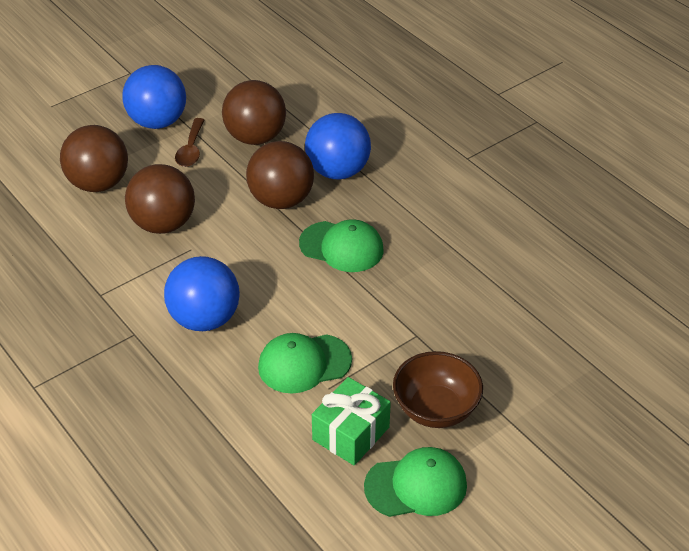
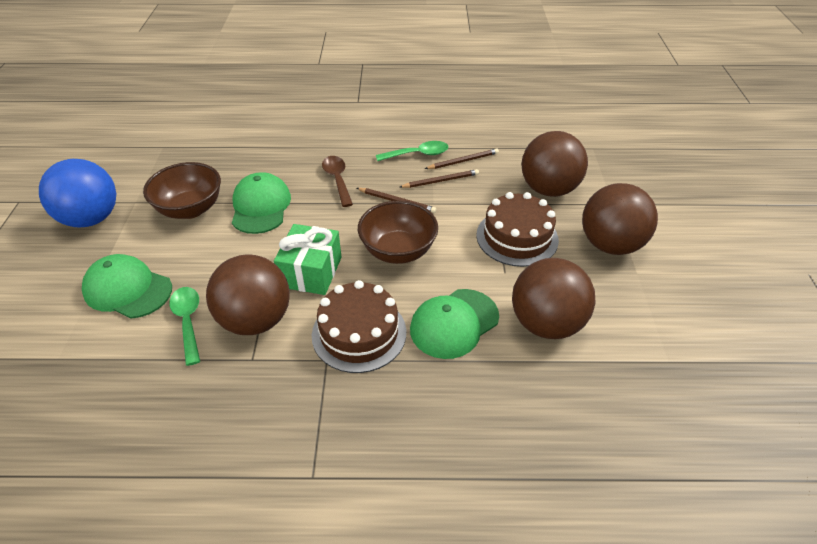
blue ball: 3 -> 1
brown bowl: 1 -> 2
brown cake: 0 -> 2
brown pencil: 0 -> 3
green spoon: 0 -> 2

